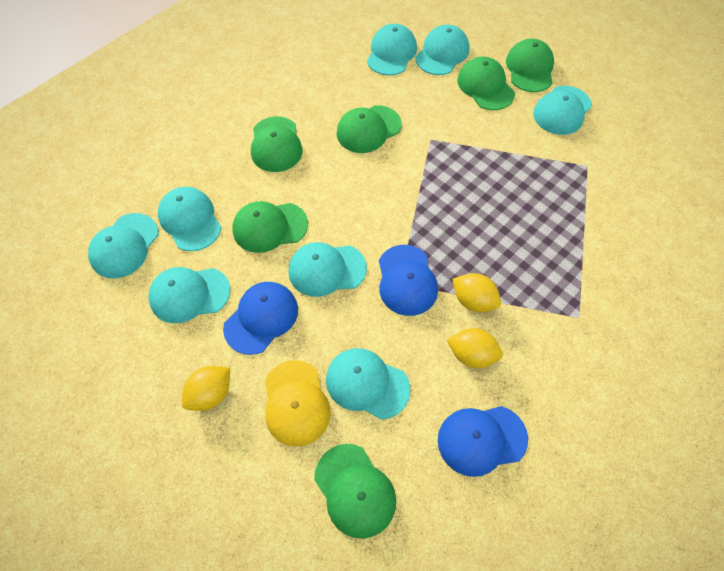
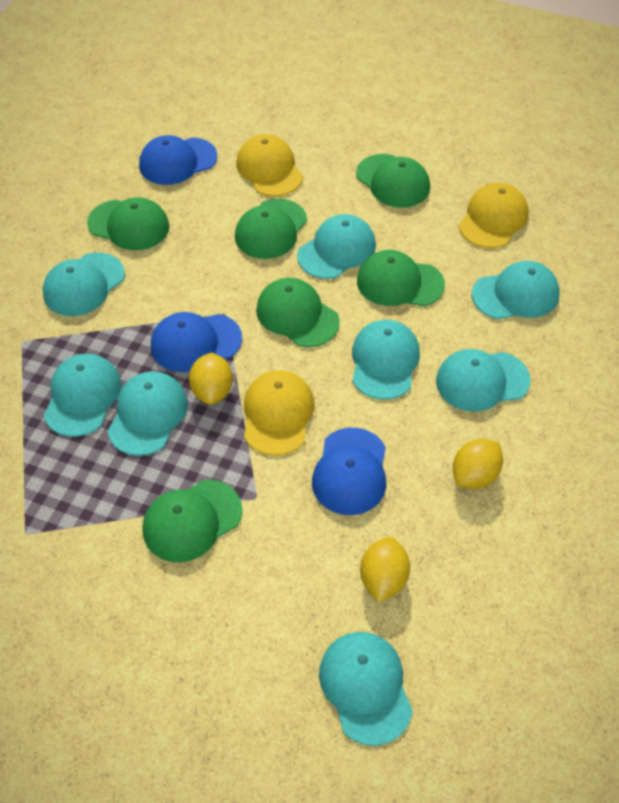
yellow cap: 1 -> 3

